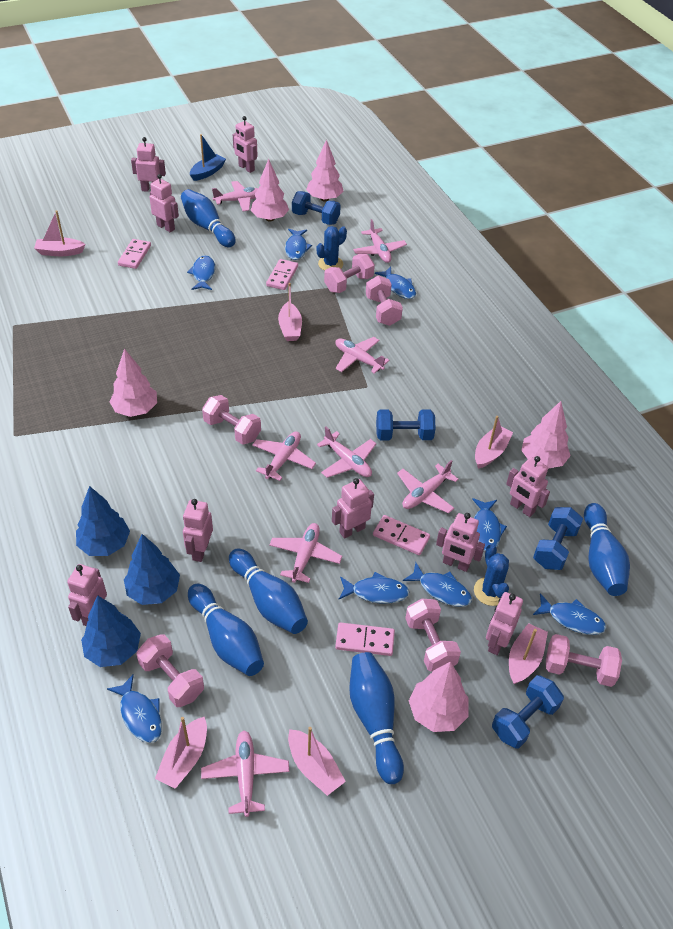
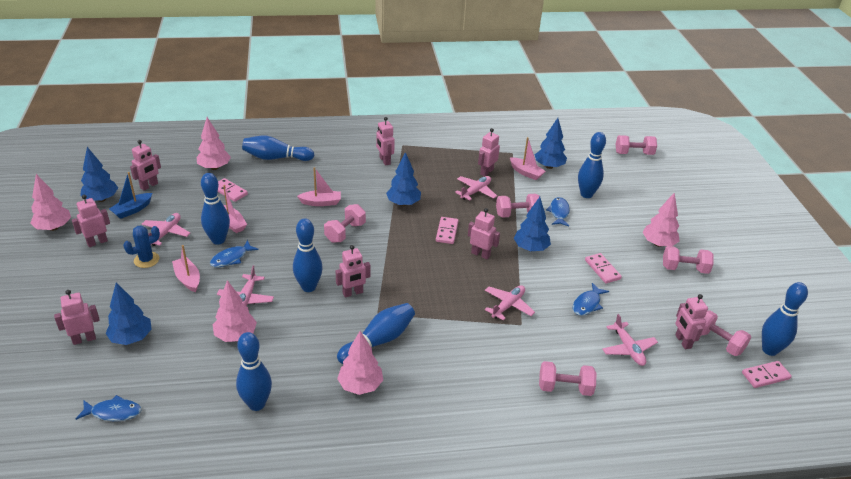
blue bowling pin: 5 -> 7
blue cactus: 2 -> 1
blue dumbbell: 4 -> 0
blue fish: 8 -> 4
blue tree: 3 -> 5
pink boat: 6 -> 4
pink plane: 8 -> 5
pink robot: 9 -> 8

